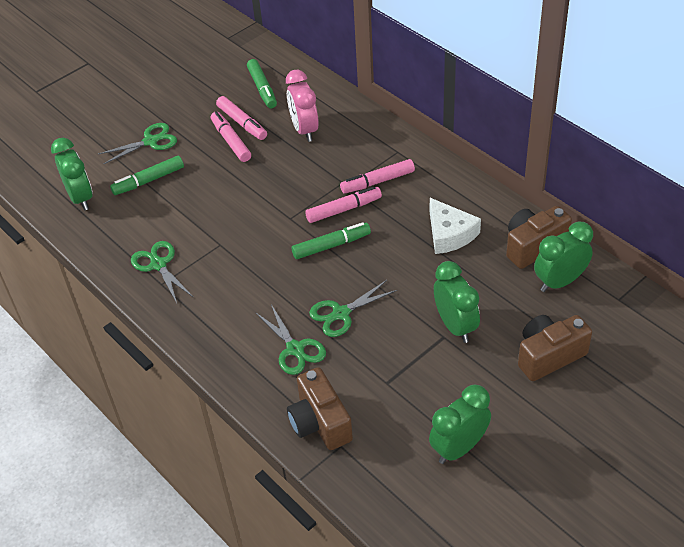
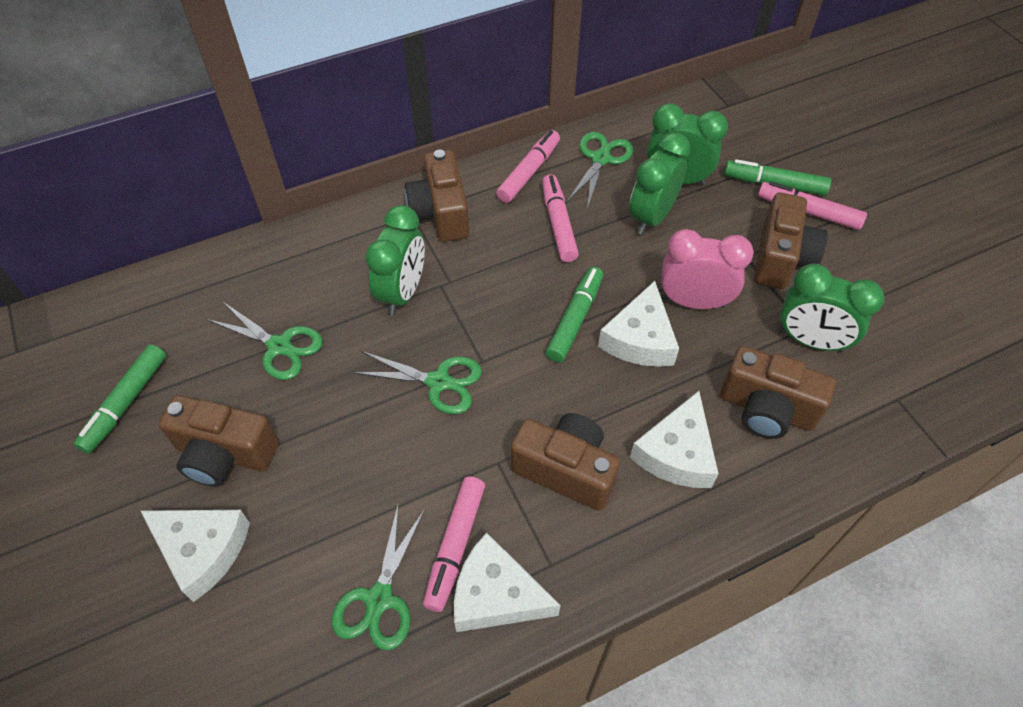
brown camera: 3 -> 5
white cheese: 1 -> 4

